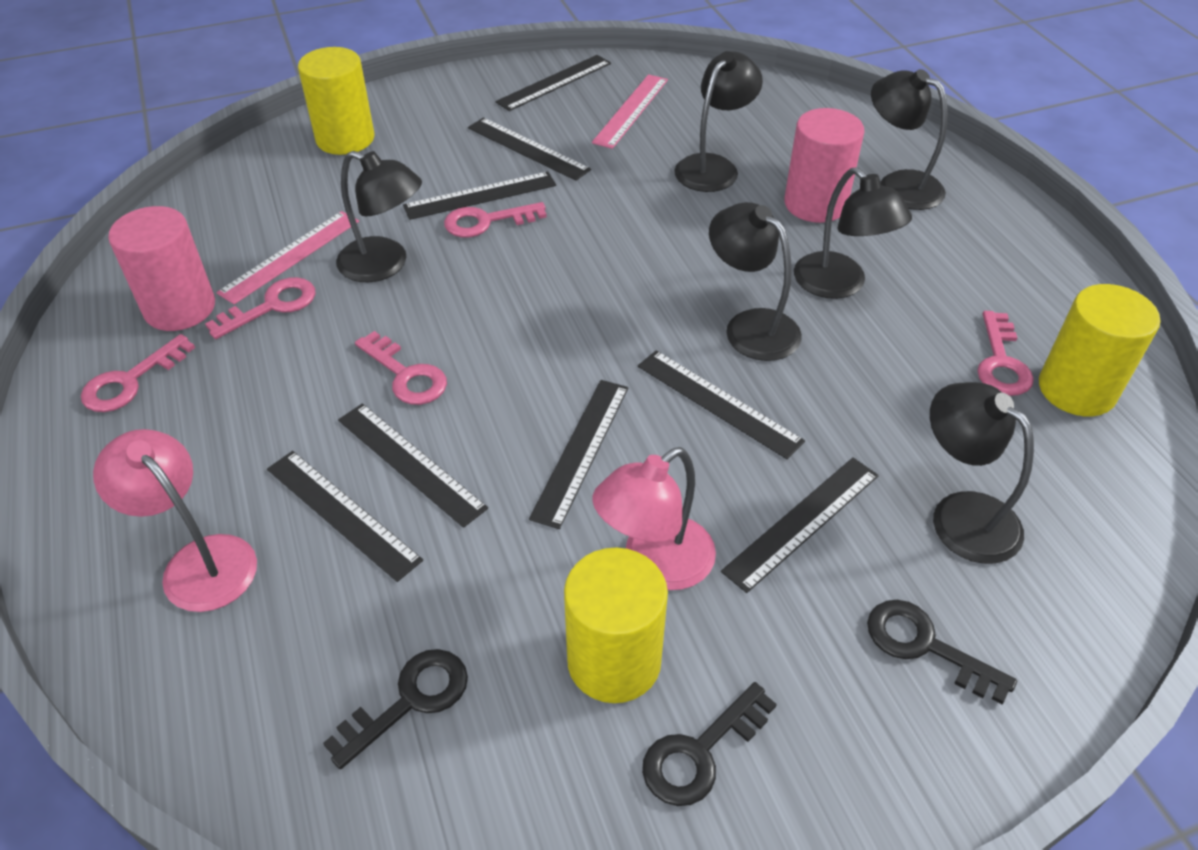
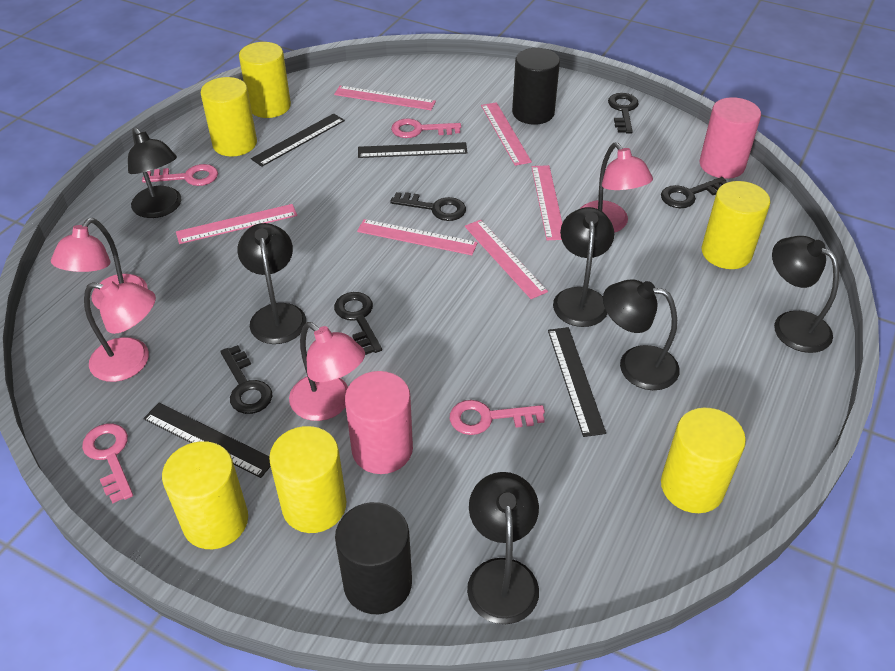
black cylinder: 0 -> 2
black key: 3 -> 5
black ruler: 8 -> 4
pink key: 5 -> 4
pink lamp: 2 -> 4
pink ruler: 2 -> 6
yellow cylinder: 3 -> 6

